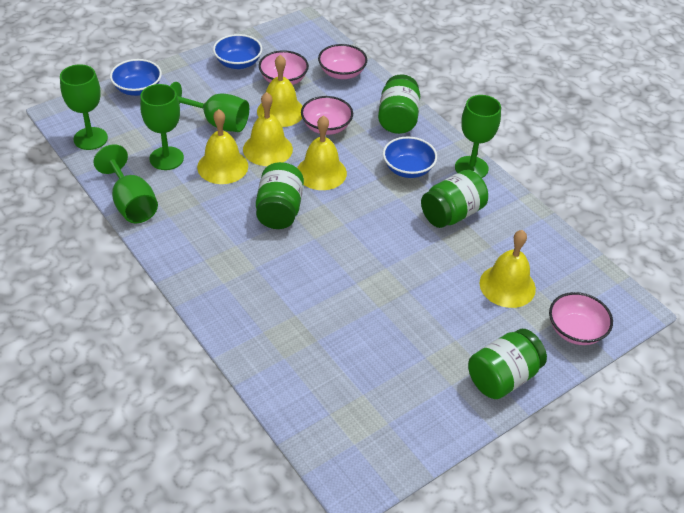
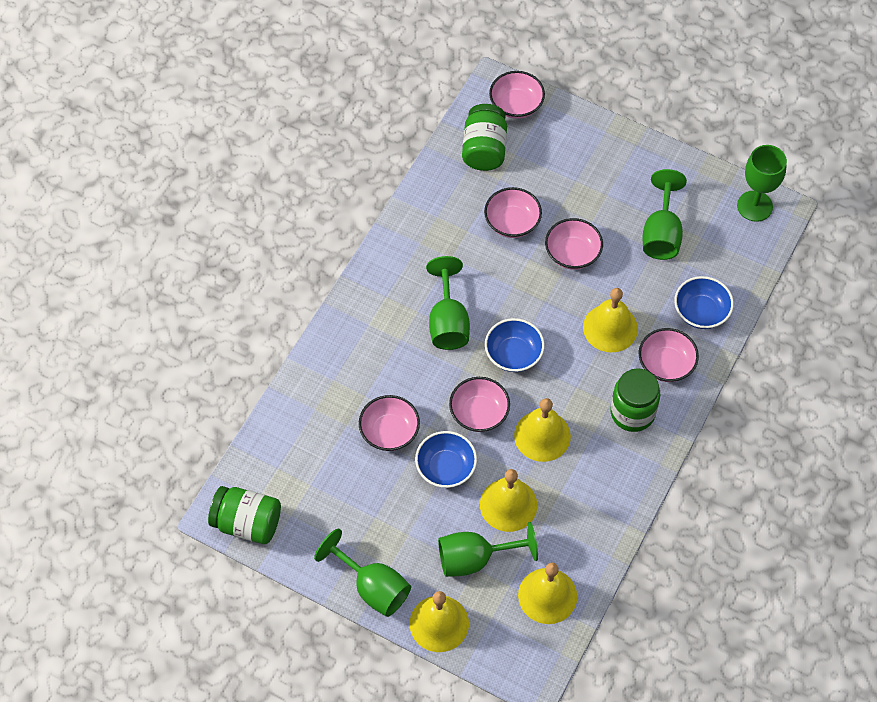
green jar: 4 -> 3
pink bowl: 4 -> 6

